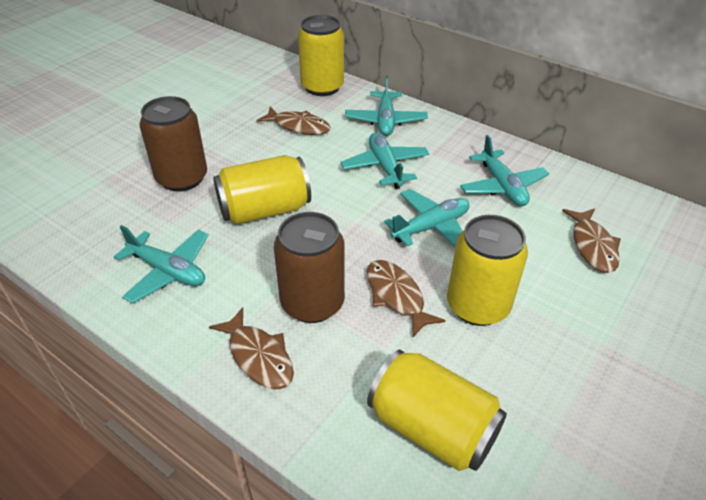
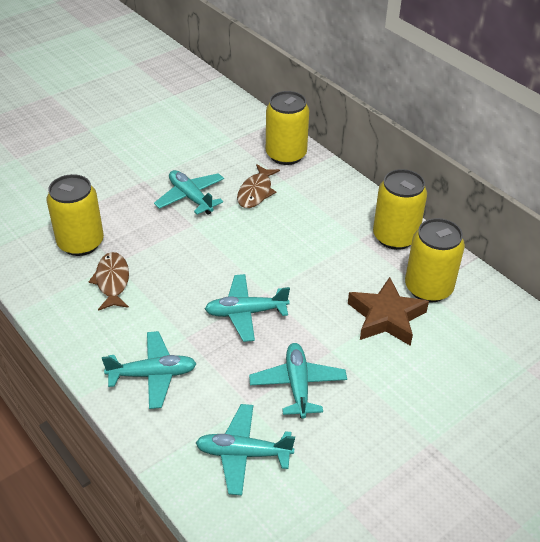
brown can: 2 -> 0
brown fish: 4 -> 2
brown star: 0 -> 1

